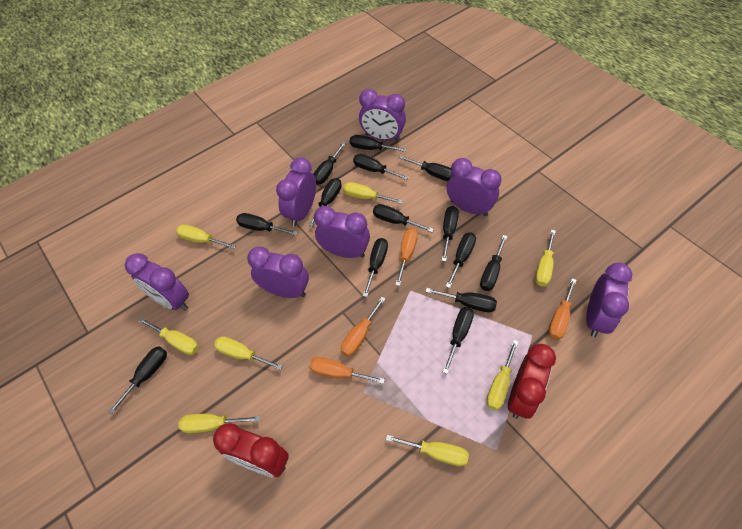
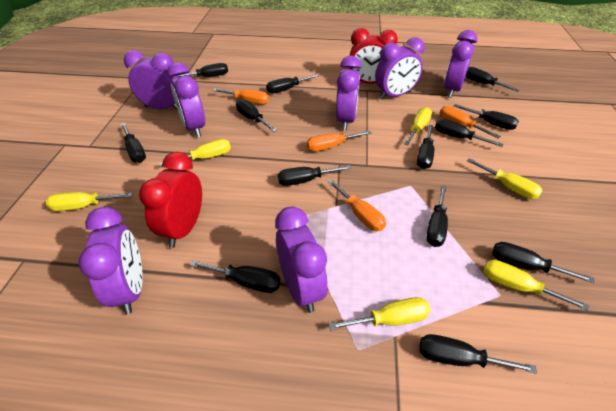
black screwdriver: 14 -> 13
yellow screwdriver: 8 -> 6

